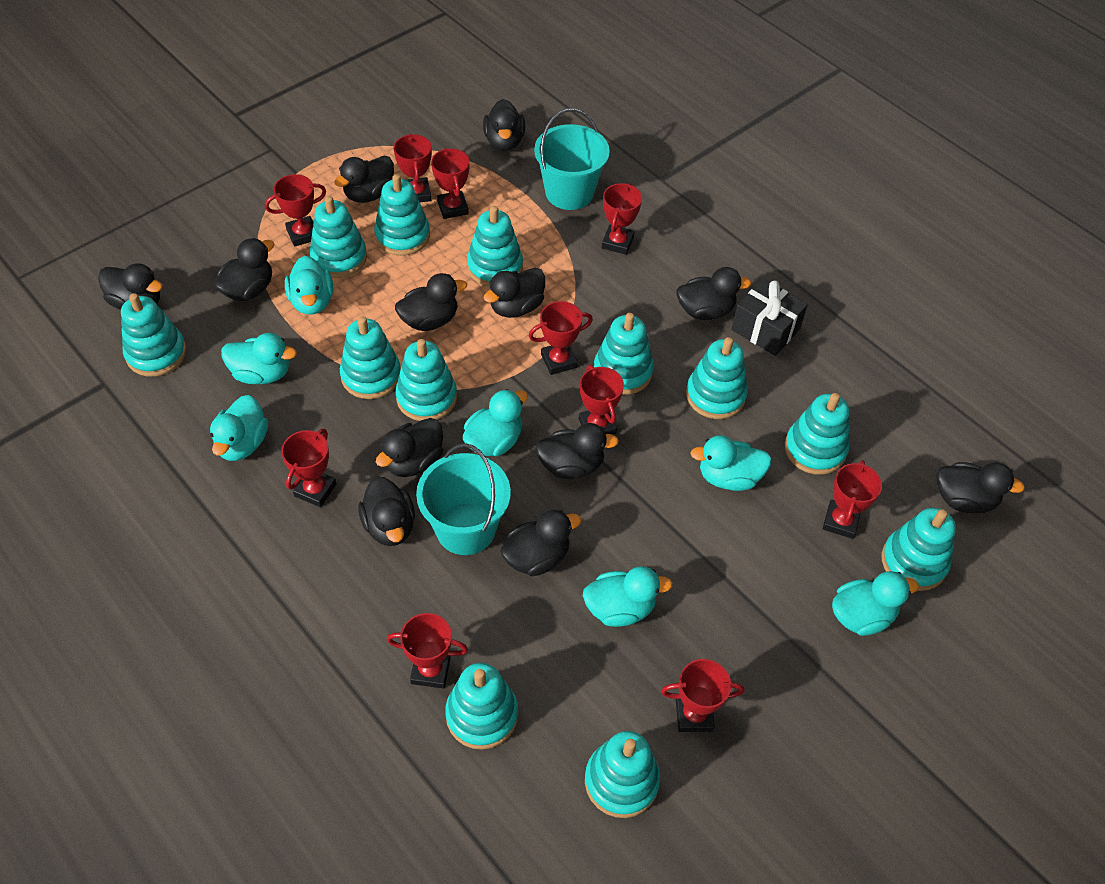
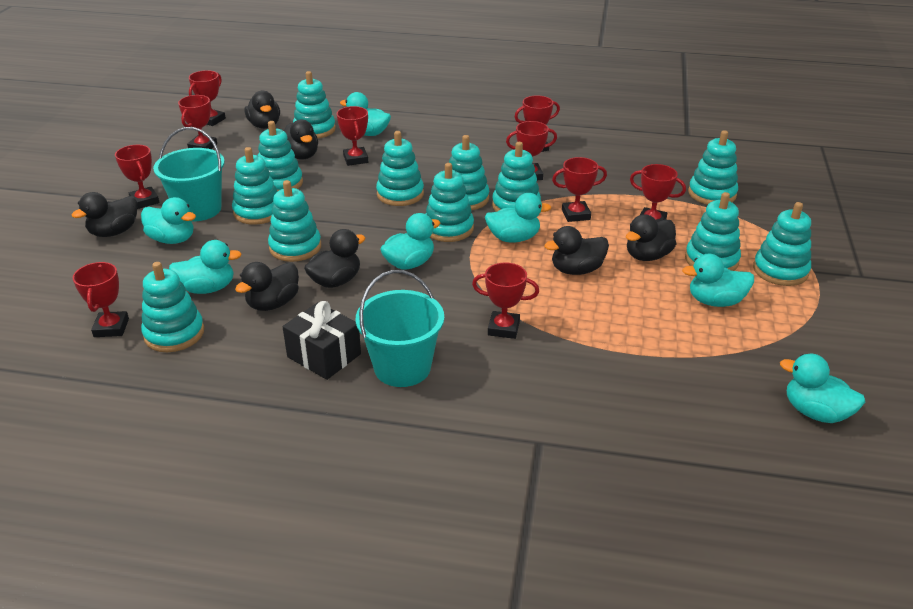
black duck: 12 -> 7

